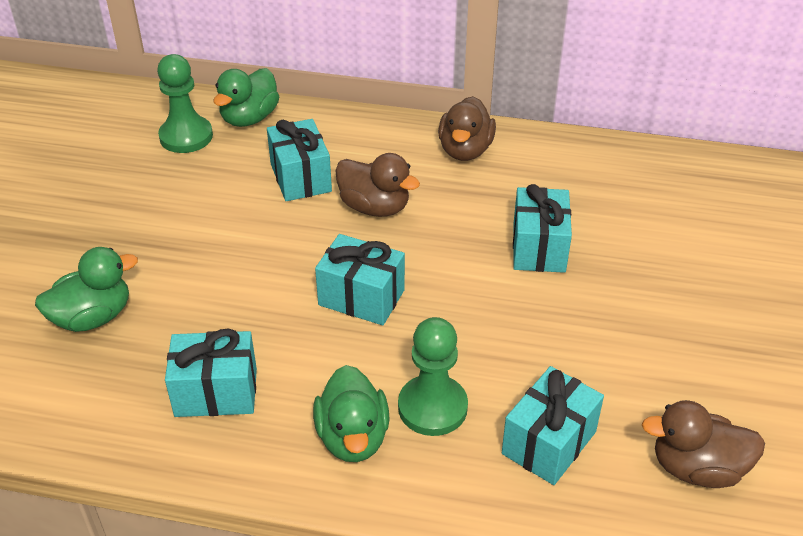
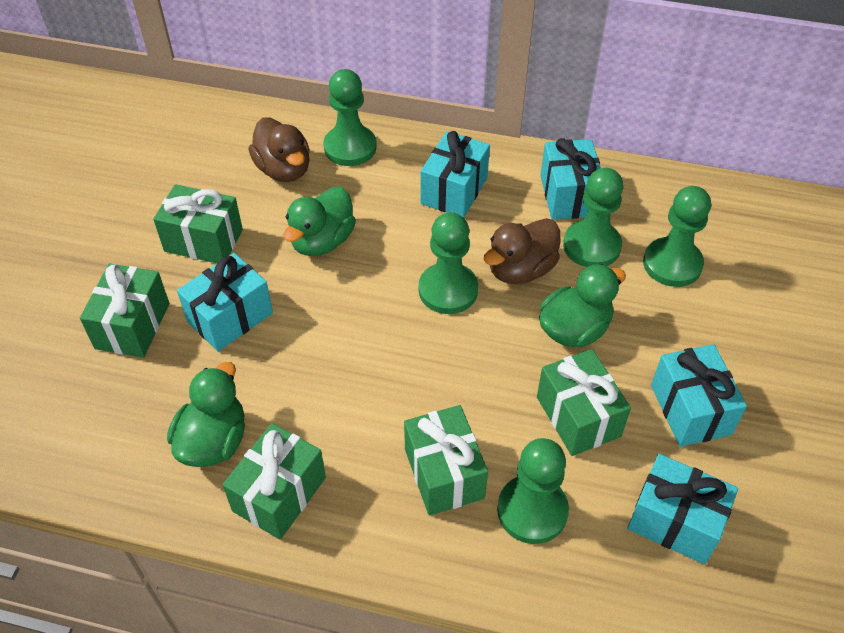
brown duck: 3 -> 2
green gift: 0 -> 5
green pawn: 2 -> 5

